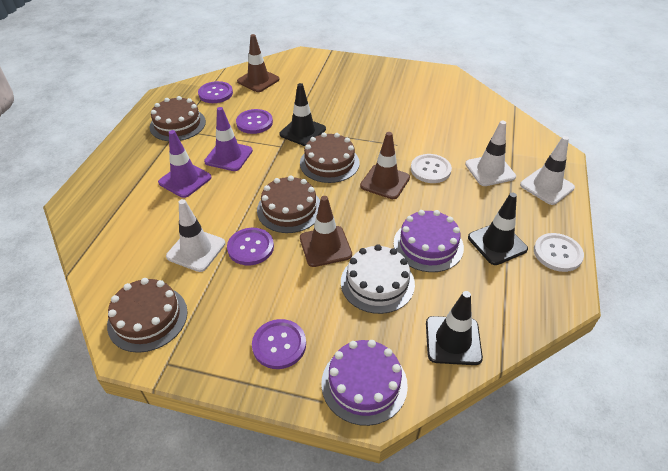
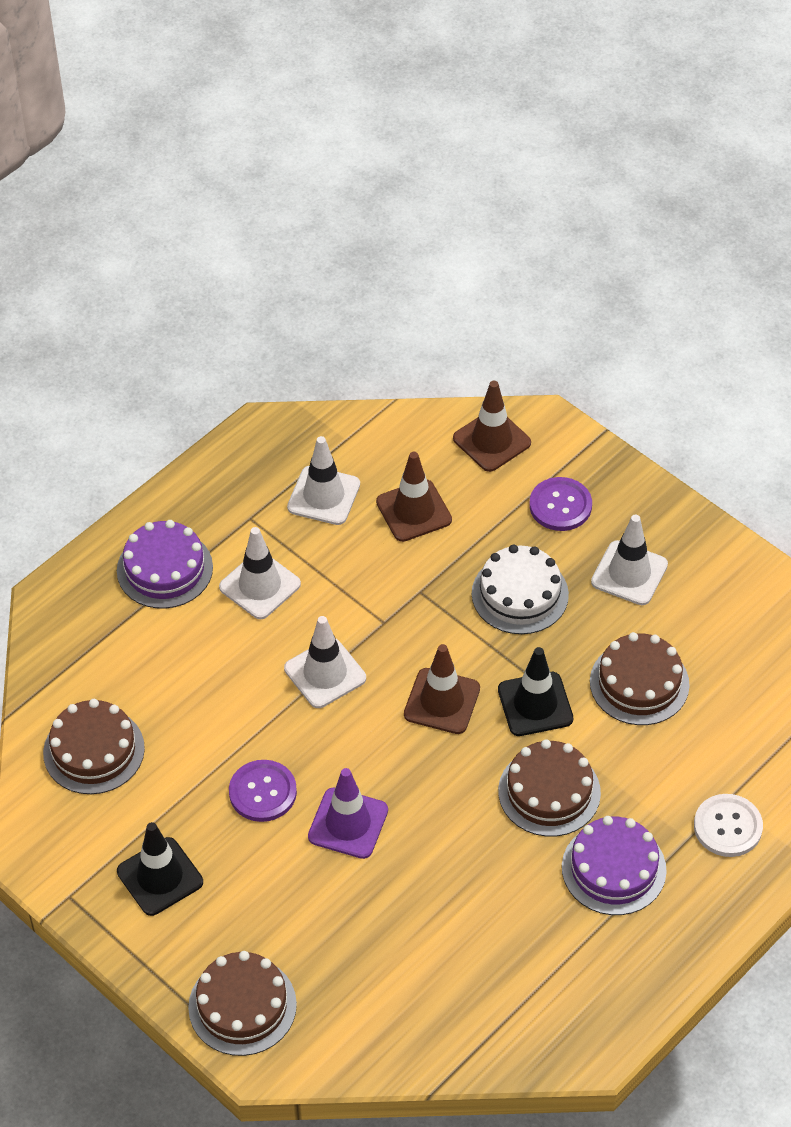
black traffic cone: 3 -> 2
purple button: 4 -> 2
purple traffic cone: 2 -> 1
white button: 2 -> 1
white traffic cone: 3 -> 4

